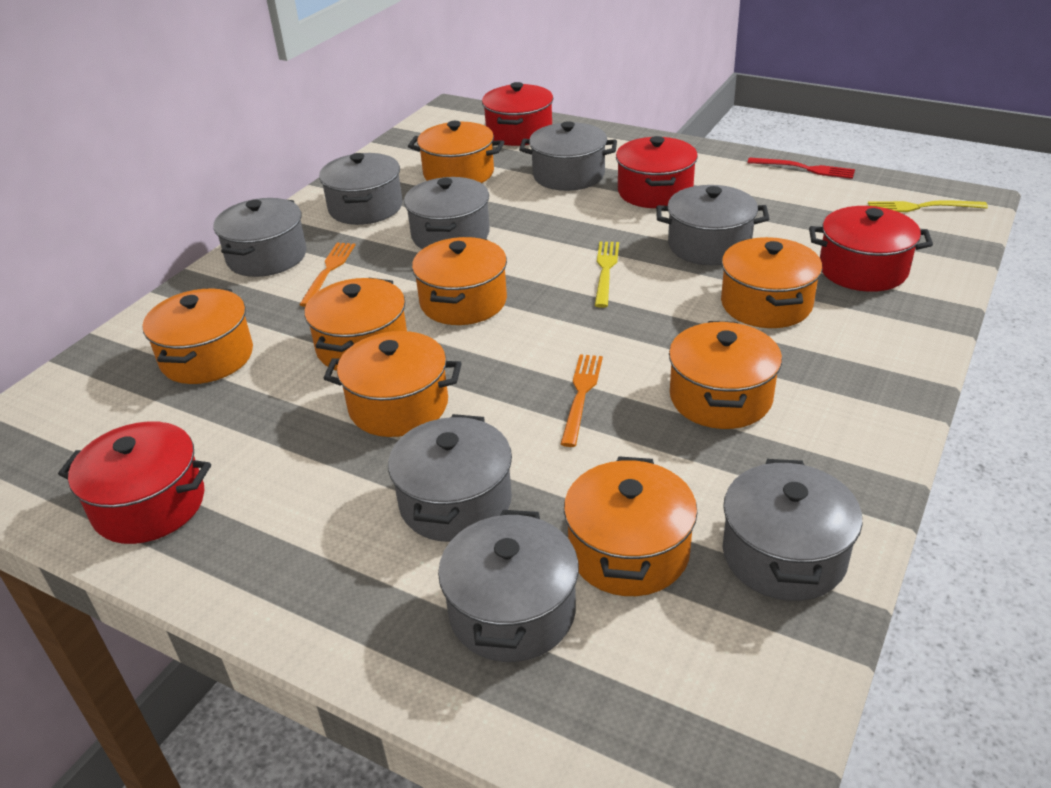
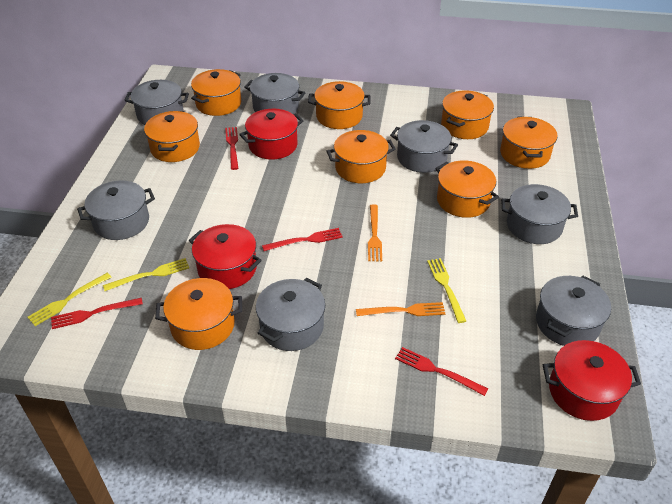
grey pot: 8 -> 7
red fork: 1 -> 4
red pot: 4 -> 3
yellow fork: 2 -> 3

